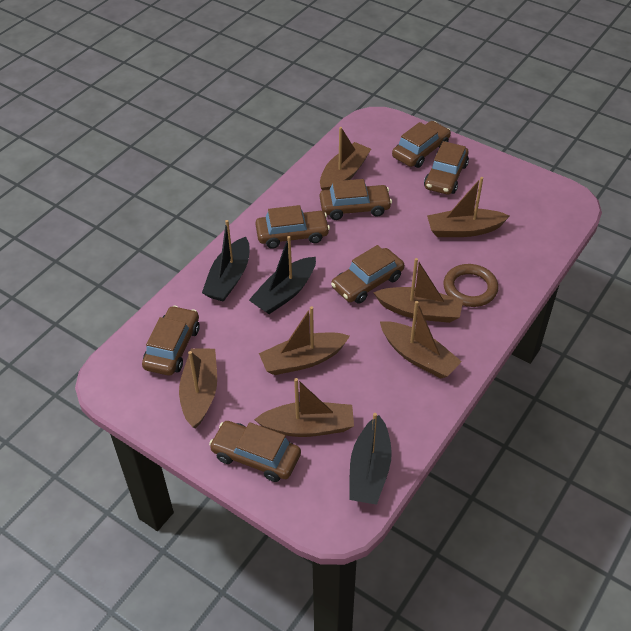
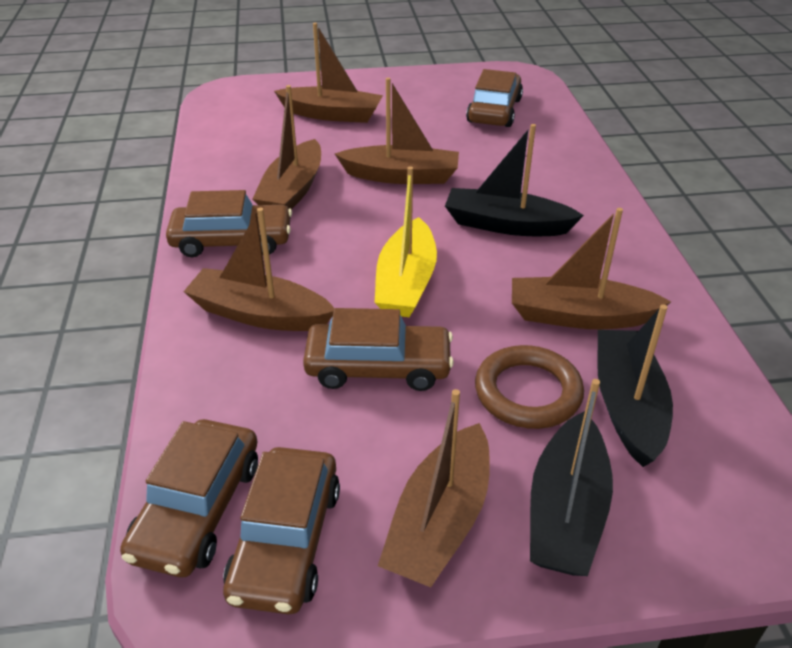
brown boat: 7 -> 6
brown car: 7 -> 5
yellow boat: 0 -> 1

